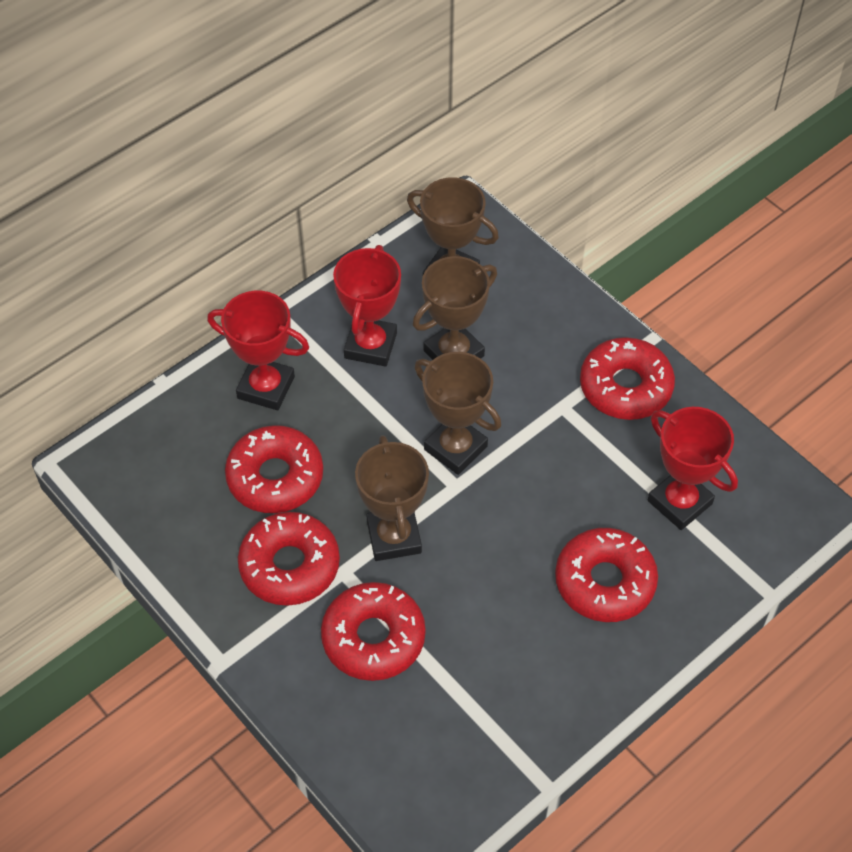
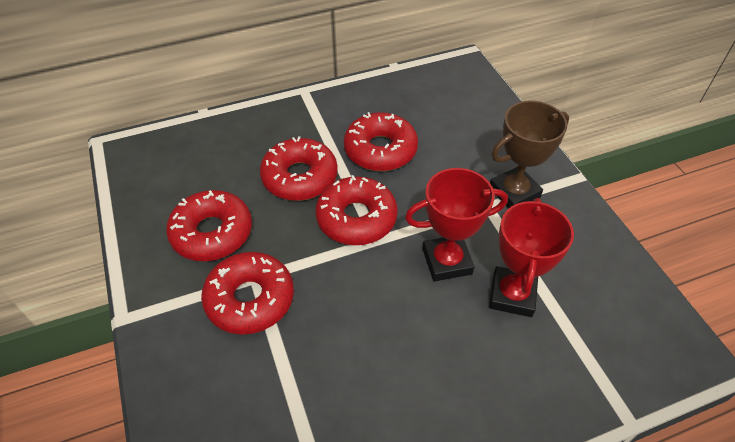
brown trophy: 4 -> 1
red trophy: 3 -> 2

